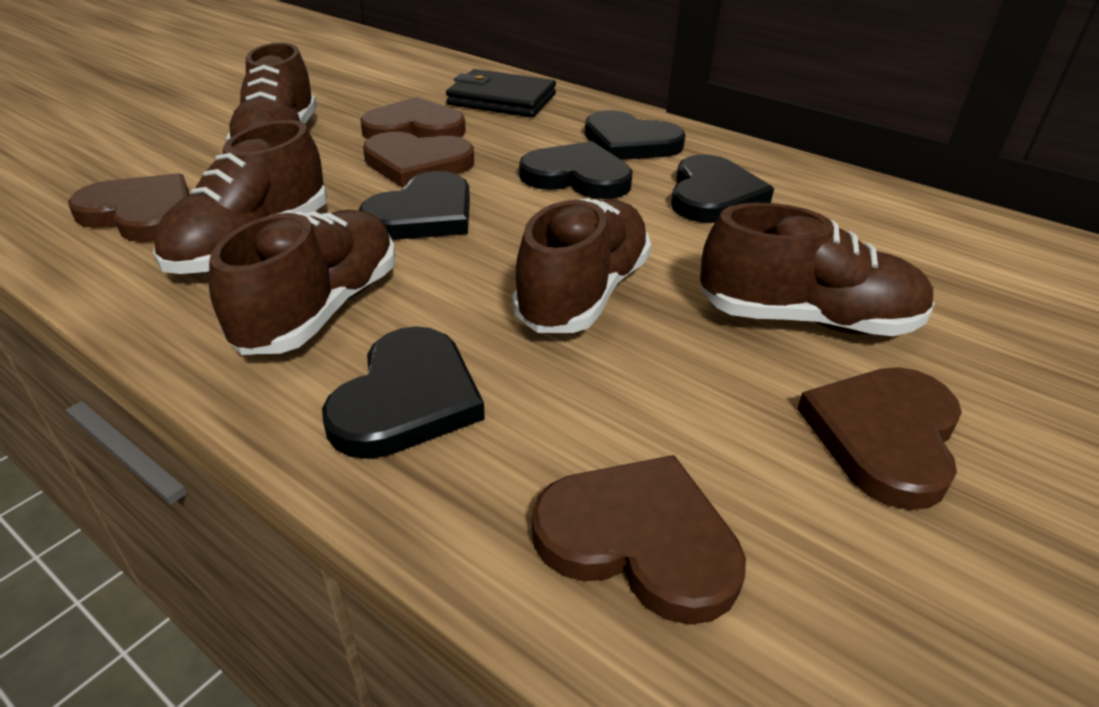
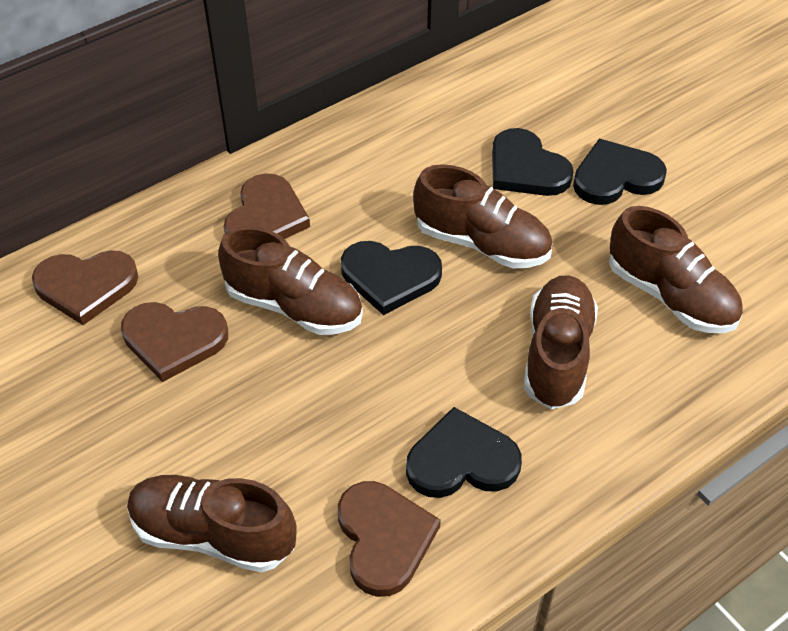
black heart: 5 -> 4
black wallet: 1 -> 0
brown heart: 5 -> 4

